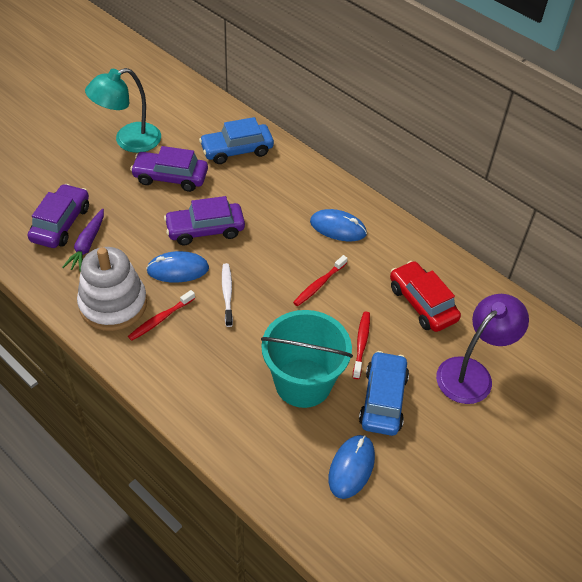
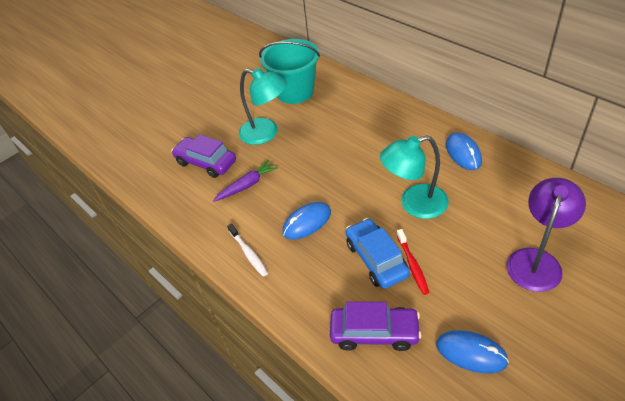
blue car: 2 -> 1
purple car: 3 -> 2
red car: 1 -> 0
red toothbrush: 3 -> 1
turquoise lamp: 1 -> 2
white stacking toy: 1 -> 0

